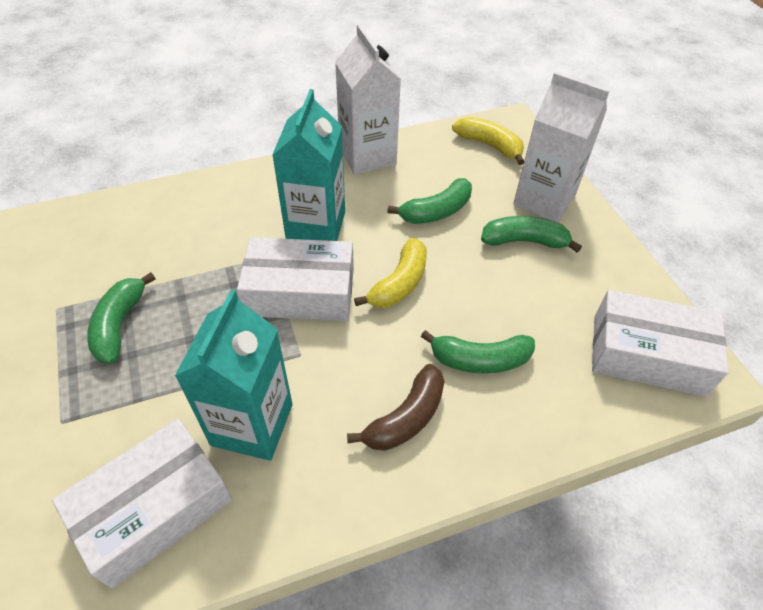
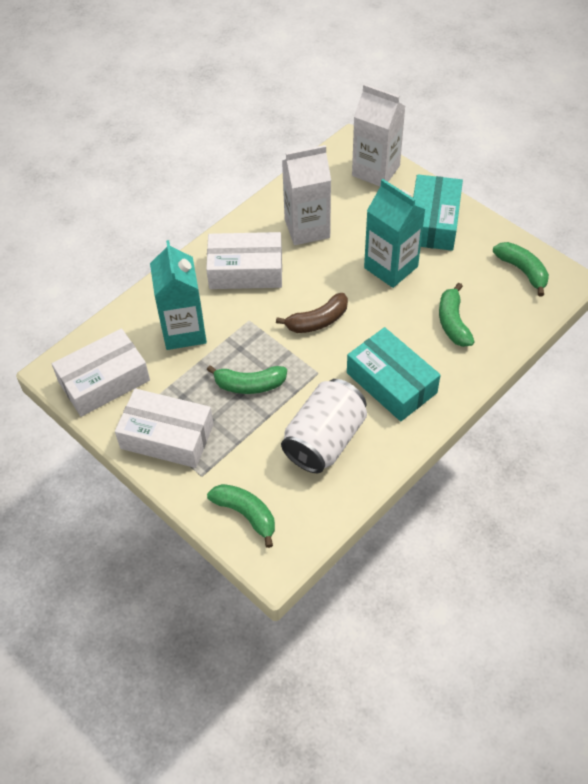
turquoise box: 0 -> 2
white can: 0 -> 1
yellow banana: 2 -> 0

